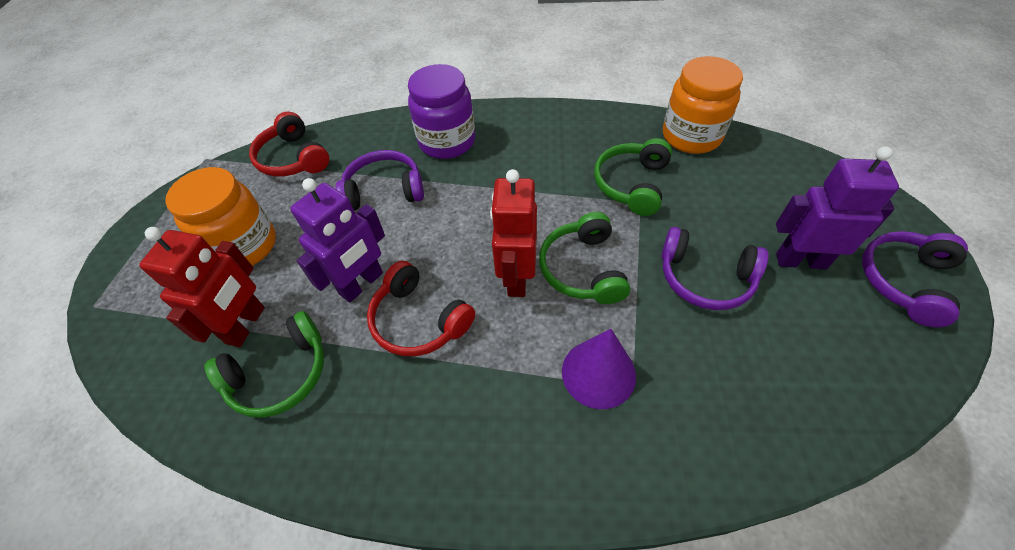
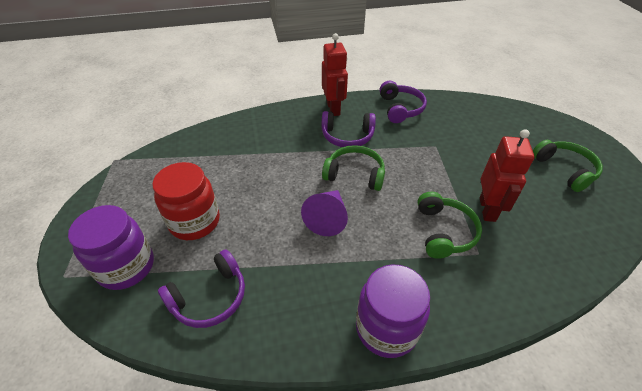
orange jar: 2 -> 0
purple jar: 1 -> 2
purple robot: 2 -> 0
red headphones: 2 -> 0
red jar: 0 -> 1

